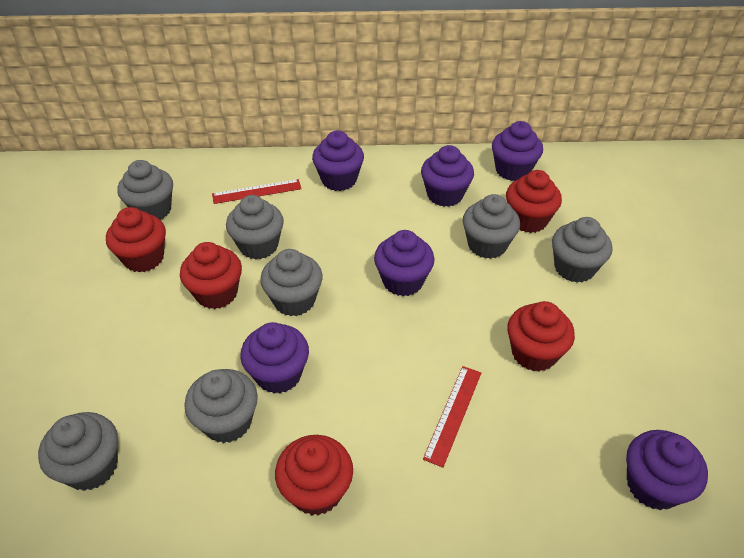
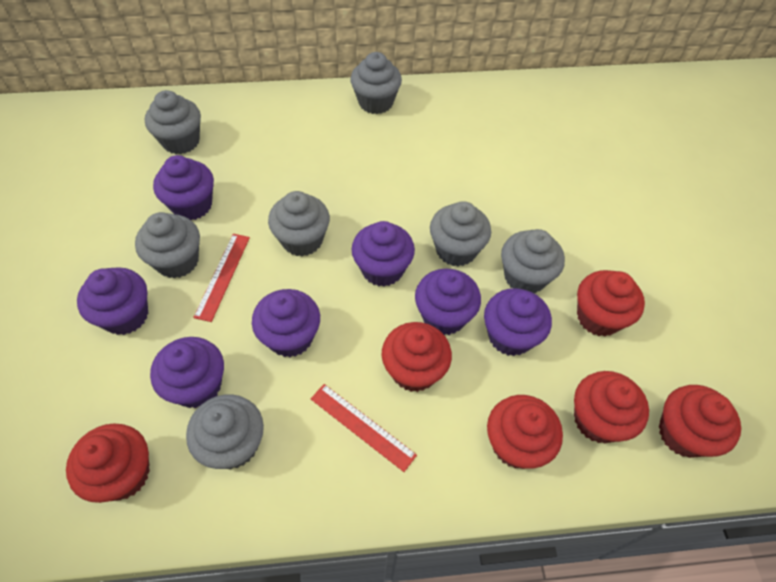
purple cupcake: 6 -> 7
red cupcake: 5 -> 6

